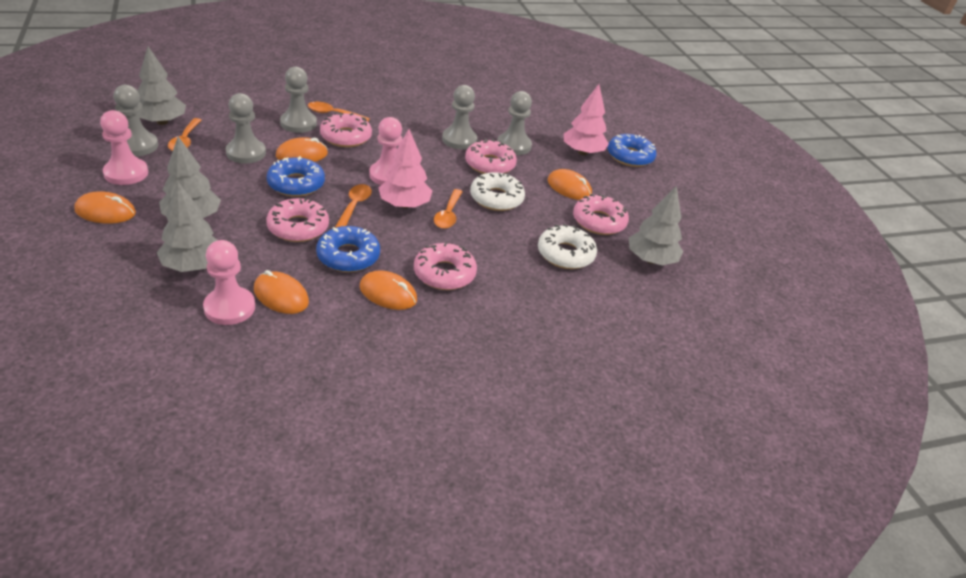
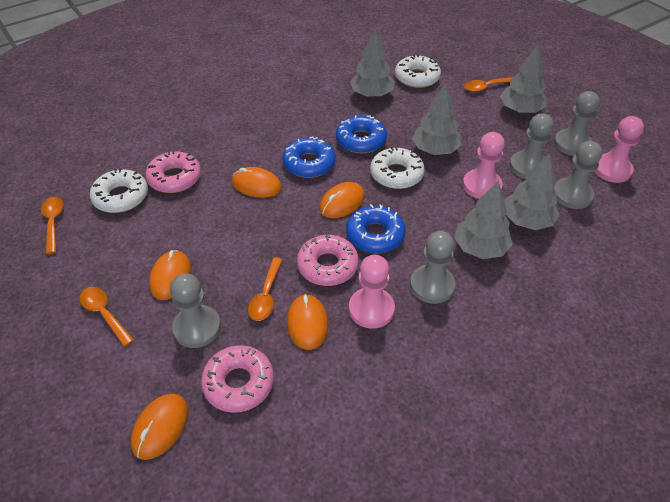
grey tree: 4 -> 5
pink donut: 5 -> 3
pink tree: 2 -> 0
white donut: 2 -> 3

